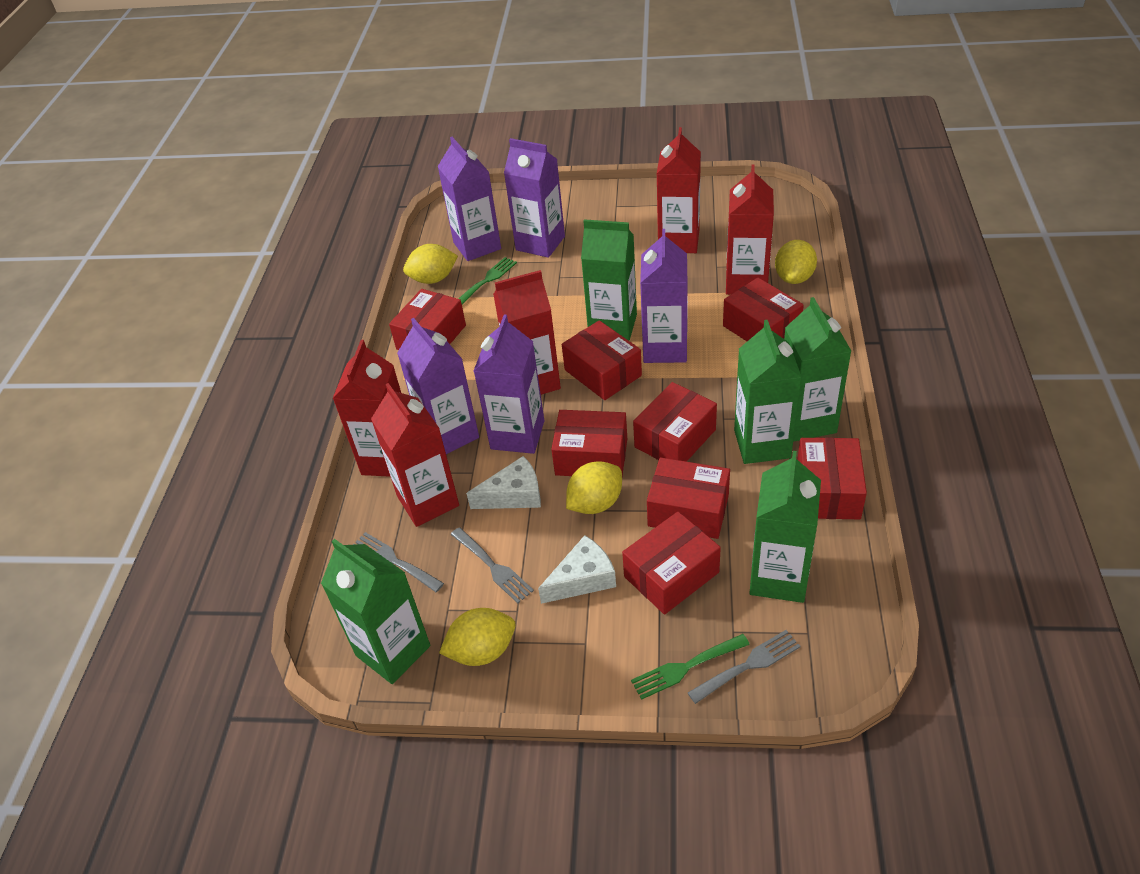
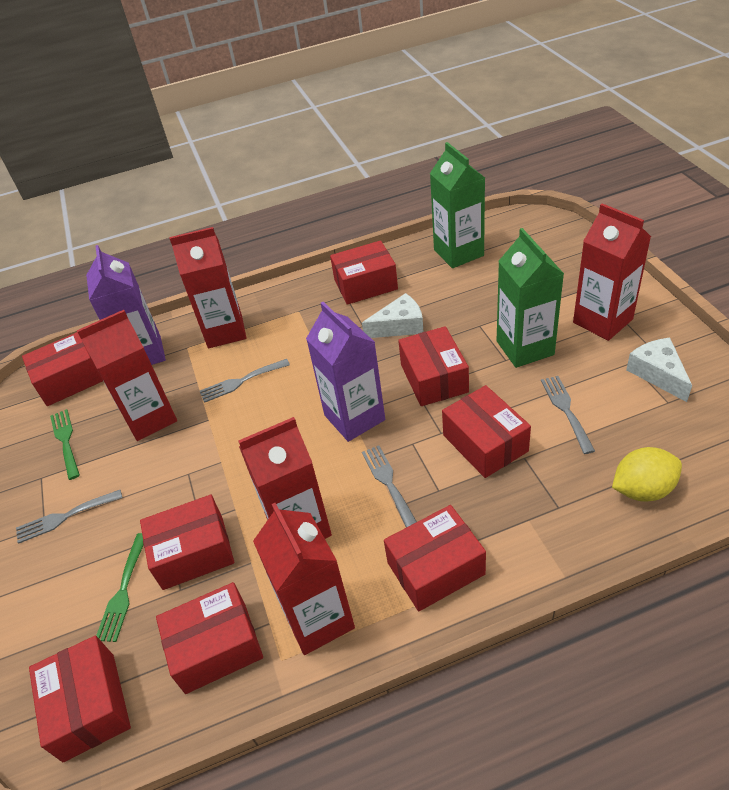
green carton: 5 -> 2
grey fork: 3 -> 4
purple carton: 5 -> 2
yellow lemon: 4 -> 1

